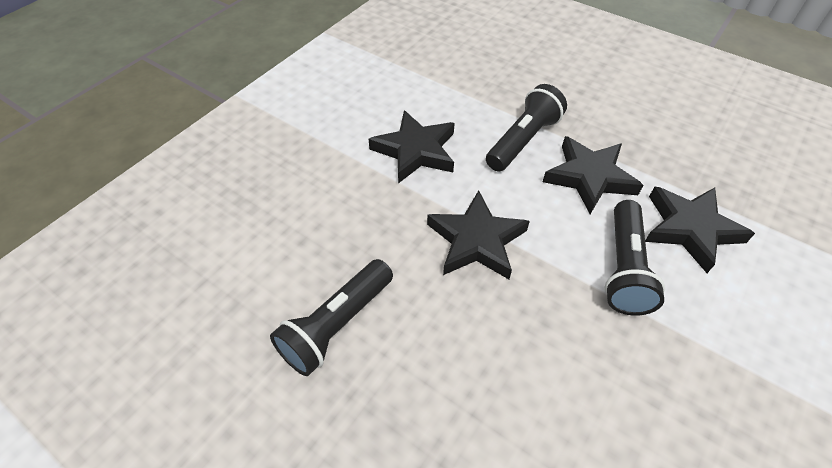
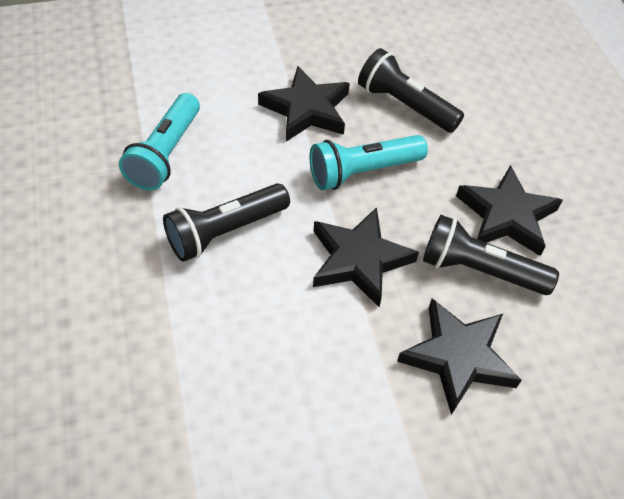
turquoise flashlight: 0 -> 2

